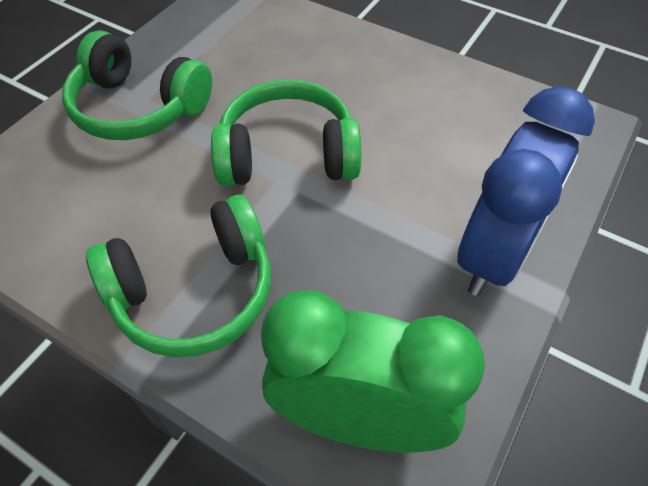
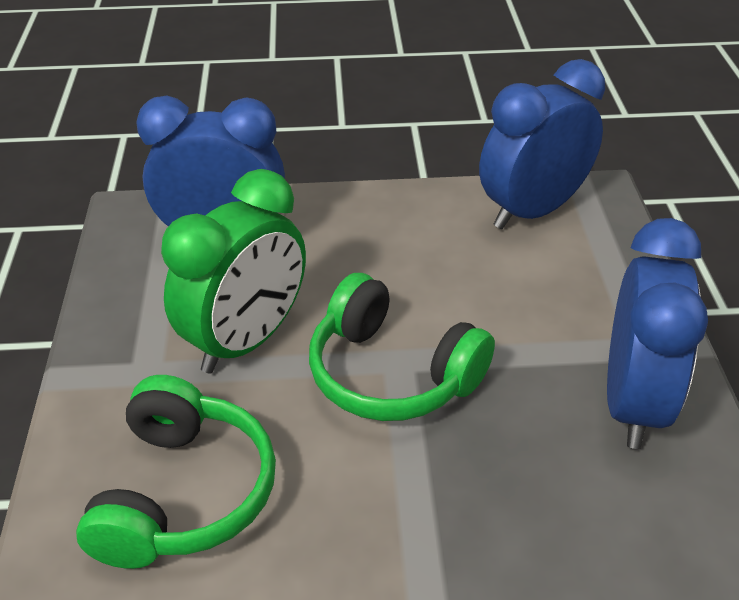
blue clock: 1 -> 3
green headphones: 3 -> 2

